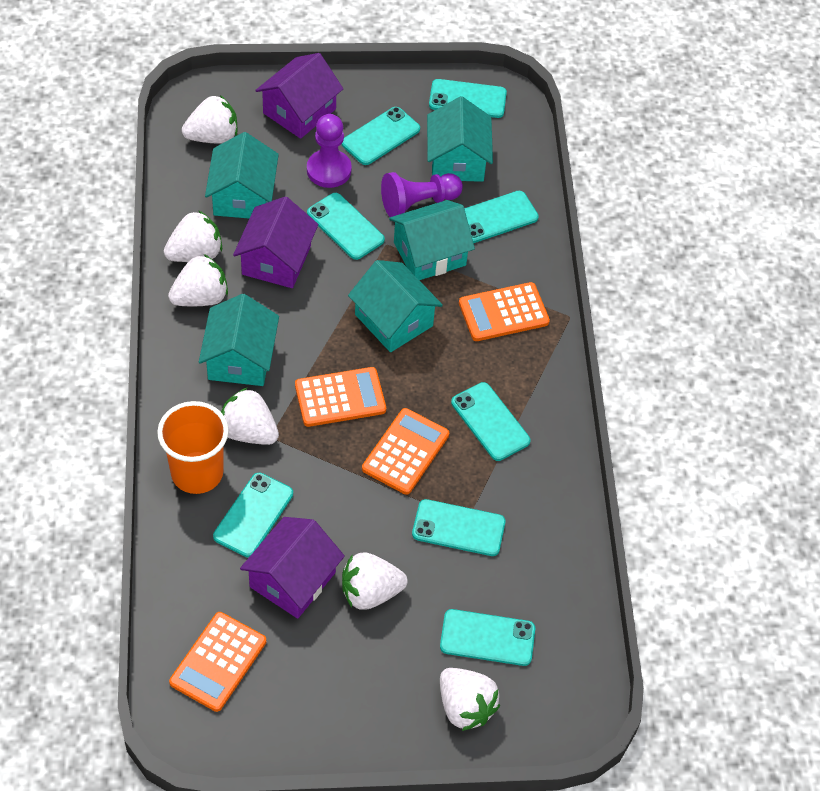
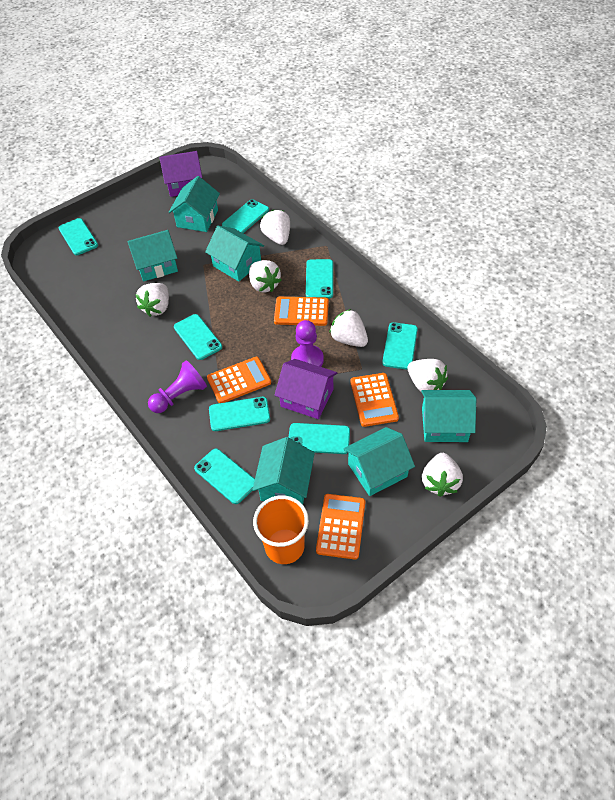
purple house: 3 -> 2
turquoise house: 5 -> 6

